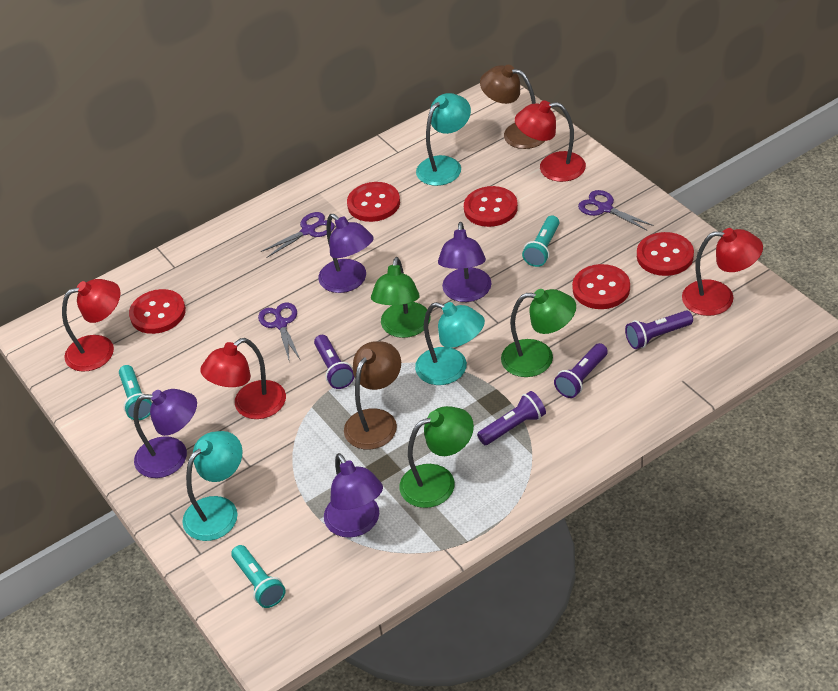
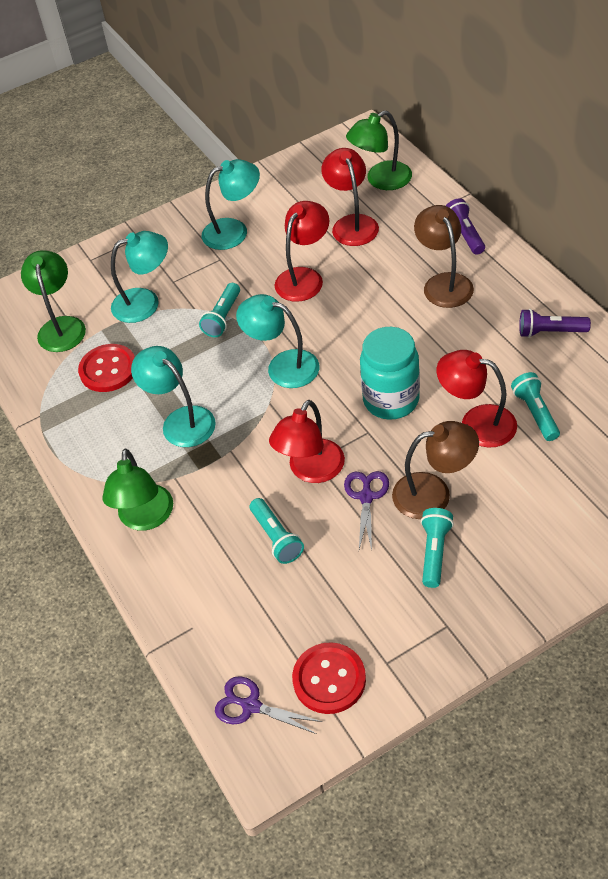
purple flashlight: 4 -> 2
purple lamp: 4 -> 0
purple scissors: 3 -> 2
red button: 5 -> 2
turquoise flashlight: 3 -> 4
turquoise jar: 0 -> 1
turquoise lamp: 3 -> 4

